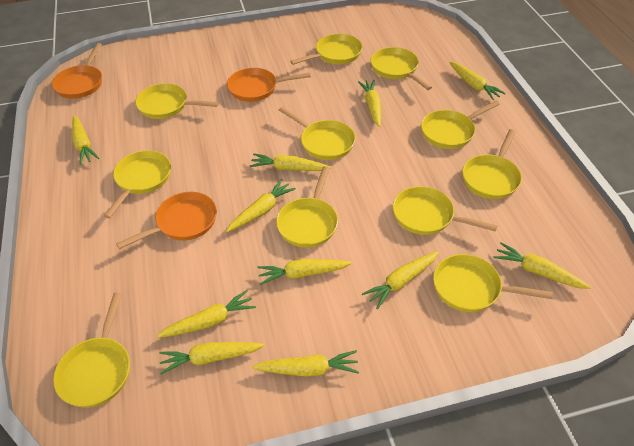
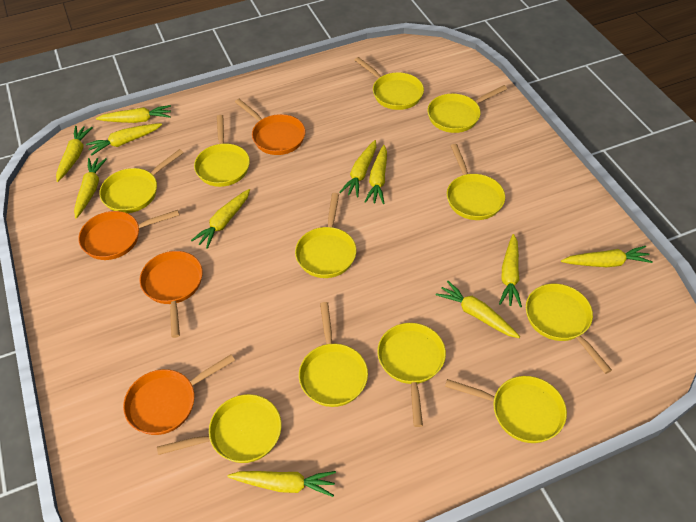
orange pan: 3 -> 4

